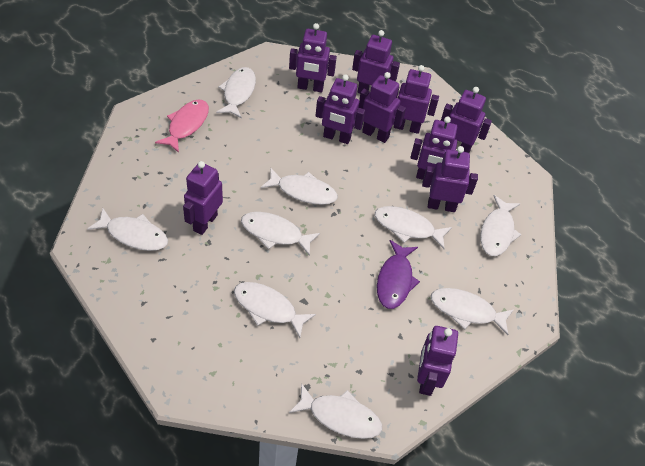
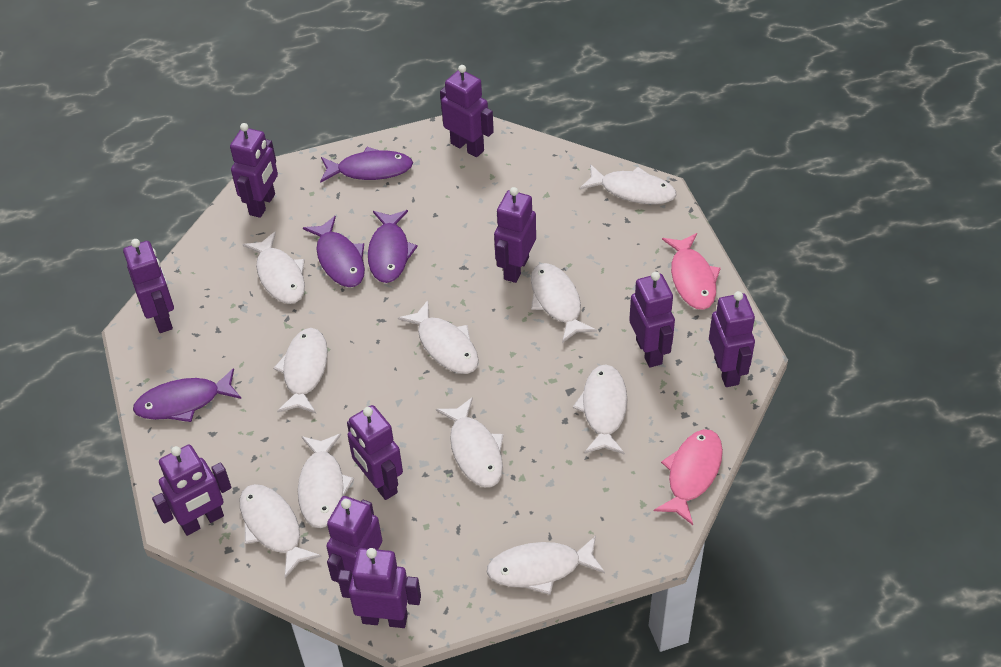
pink fish: 1 -> 2
purple fish: 1 -> 4
white fish: 9 -> 10

